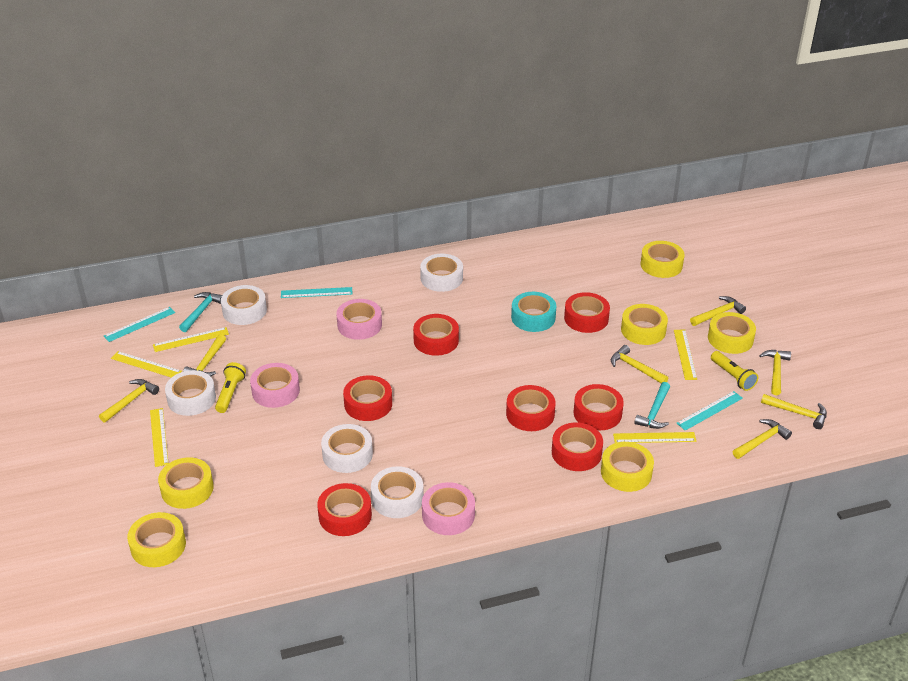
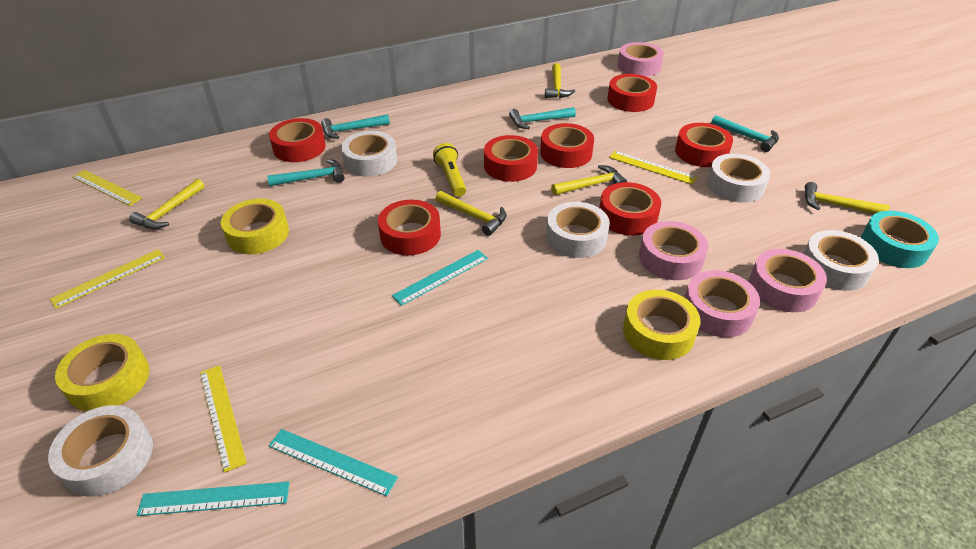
pink tape: 3 -> 4
turquoise hammer: 2 -> 4
yellow flashlight: 2 -> 1
yellow hammer: 7 -> 5
yellow ruler: 5 -> 4
yellow tape: 6 -> 3

